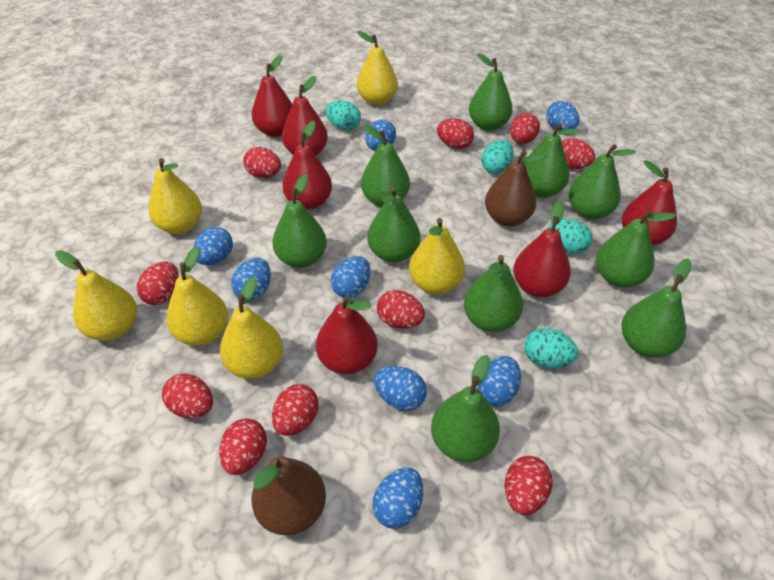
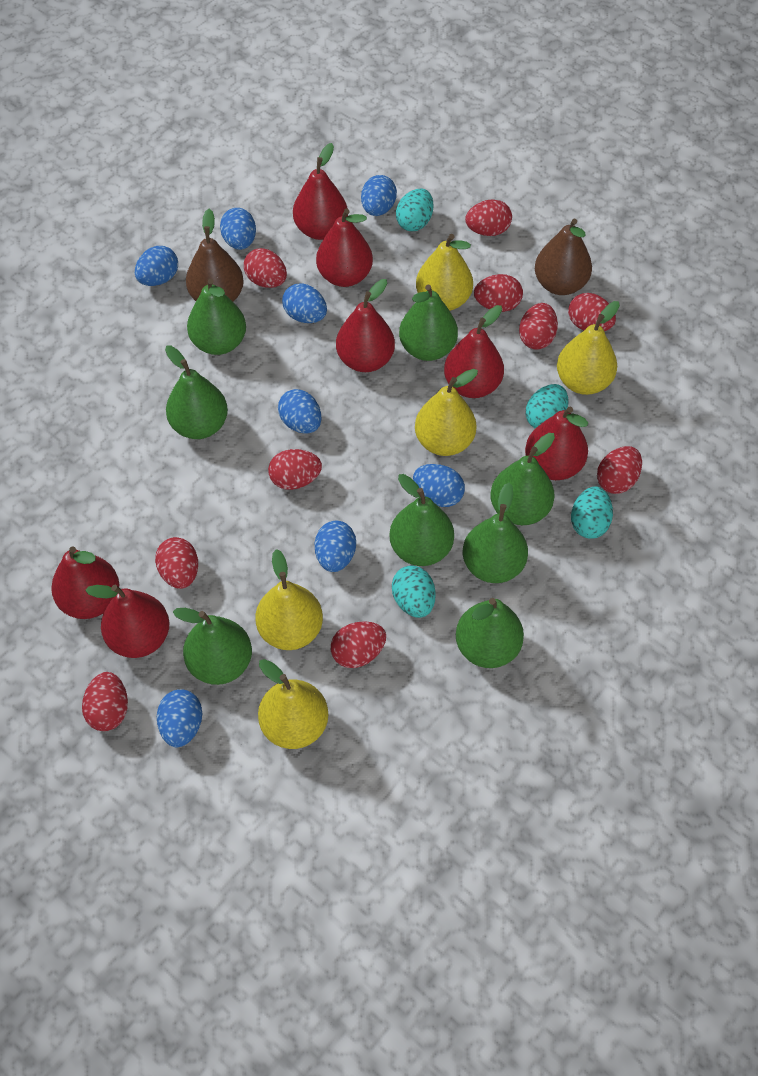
green pear: 10 -> 8
red pear: 6 -> 7
yellow pear: 6 -> 5

